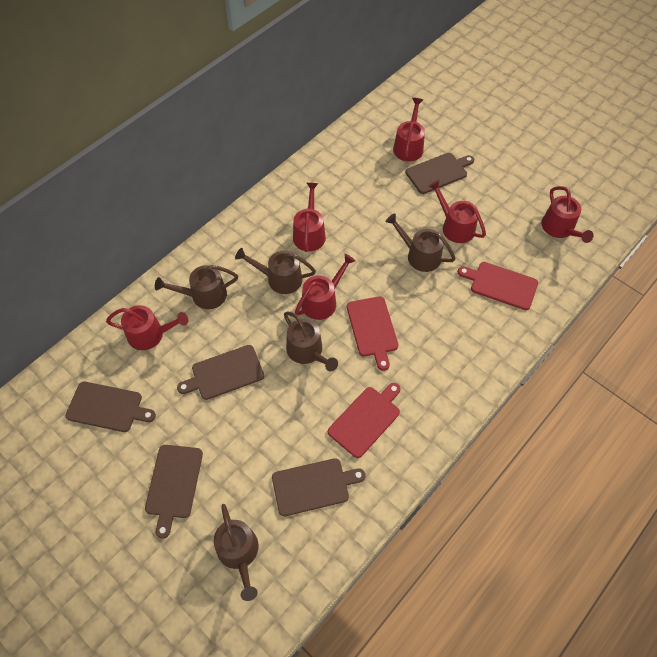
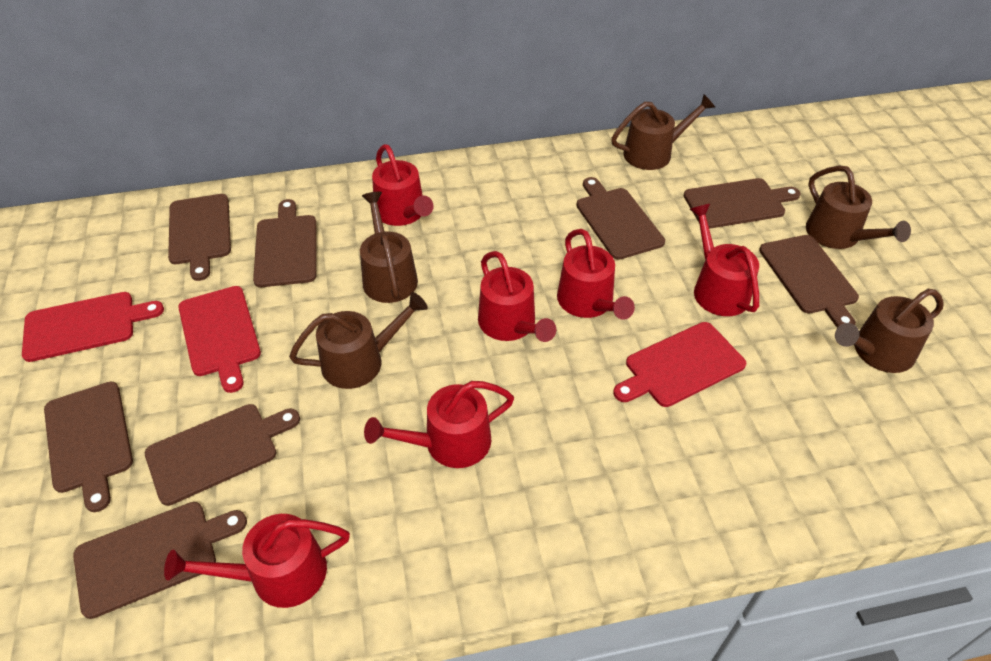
brown cutting board: 5 -> 8

